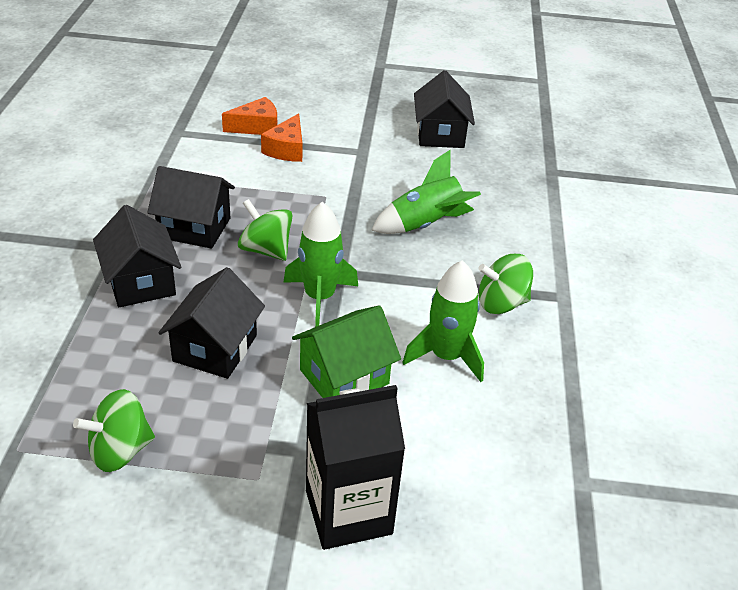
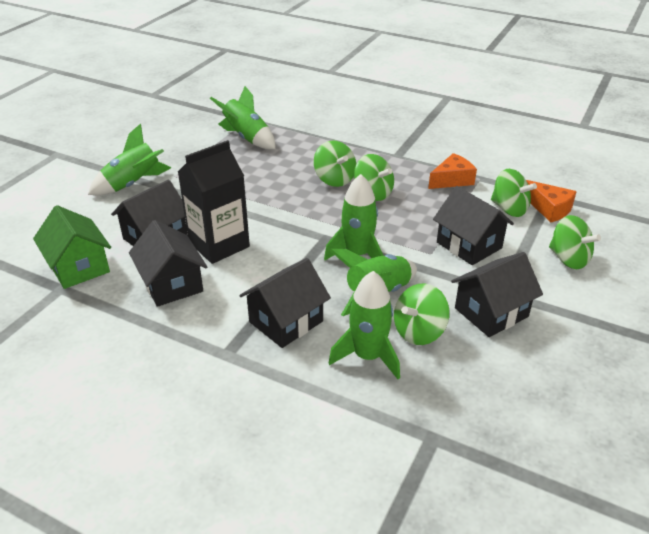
black house: 4 -> 5
green rocket: 3 -> 5
green spinning top: 3 -> 5

